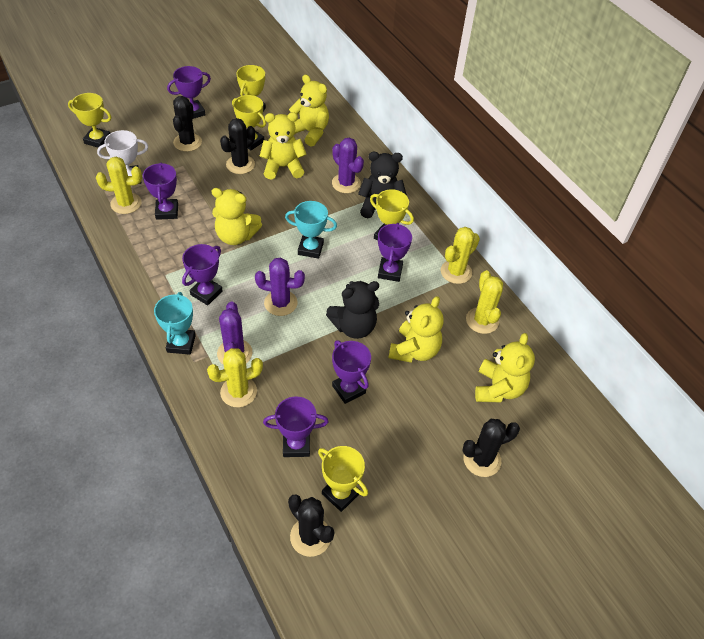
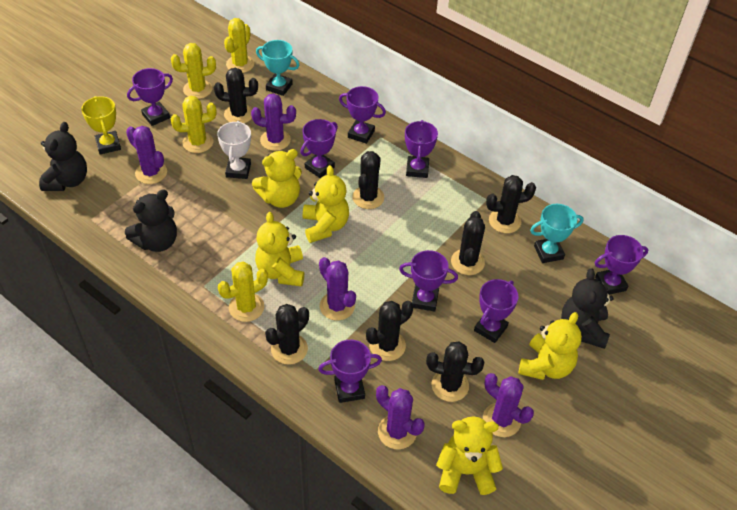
black cactus: 4 -> 7
black teddy bear: 2 -> 3
purple cactus: 3 -> 5
purple trophy: 6 -> 8
yellow trophy: 5 -> 1

